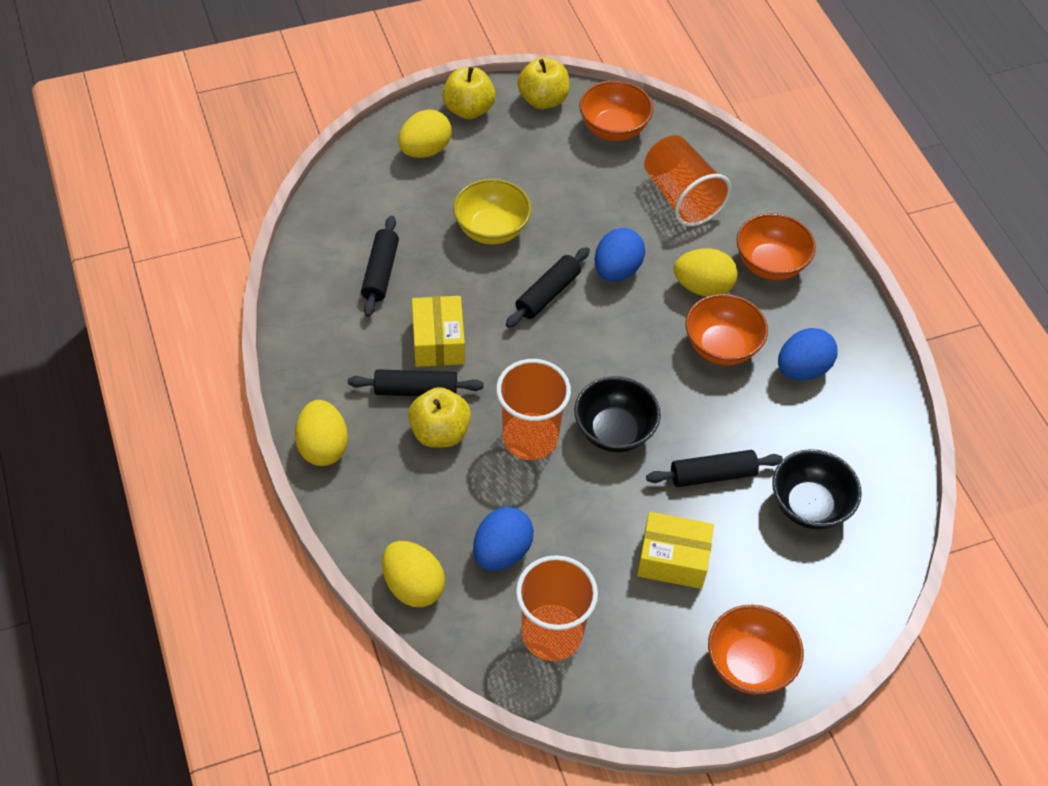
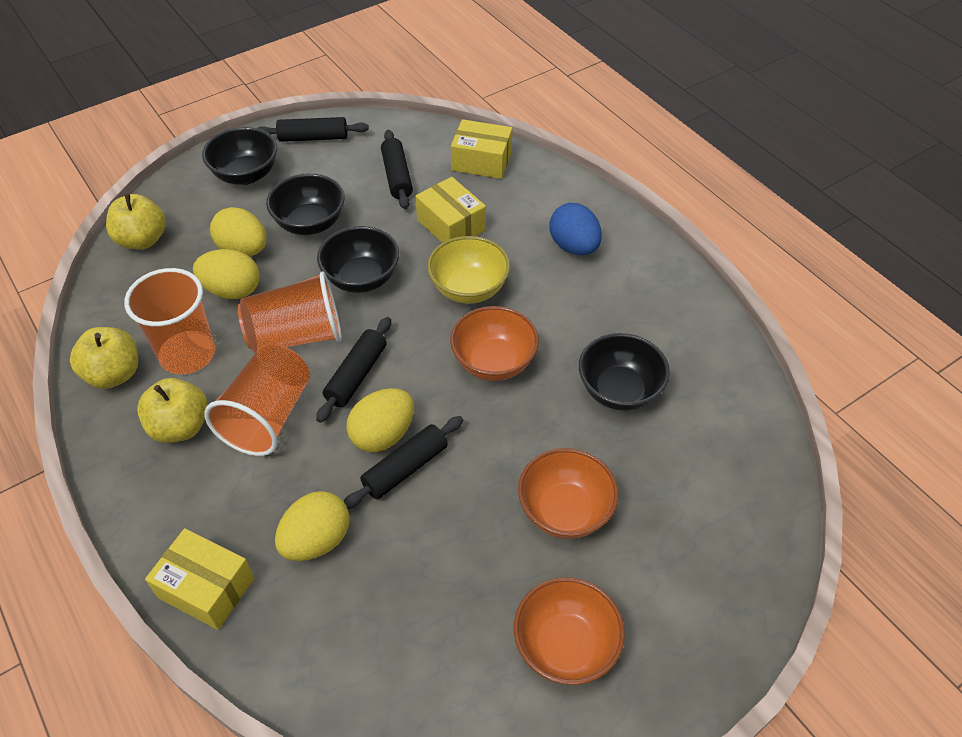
black bowl: 2 -> 4
blue egg: 3 -> 1
orange bowl: 4 -> 3
yellow box: 2 -> 3

